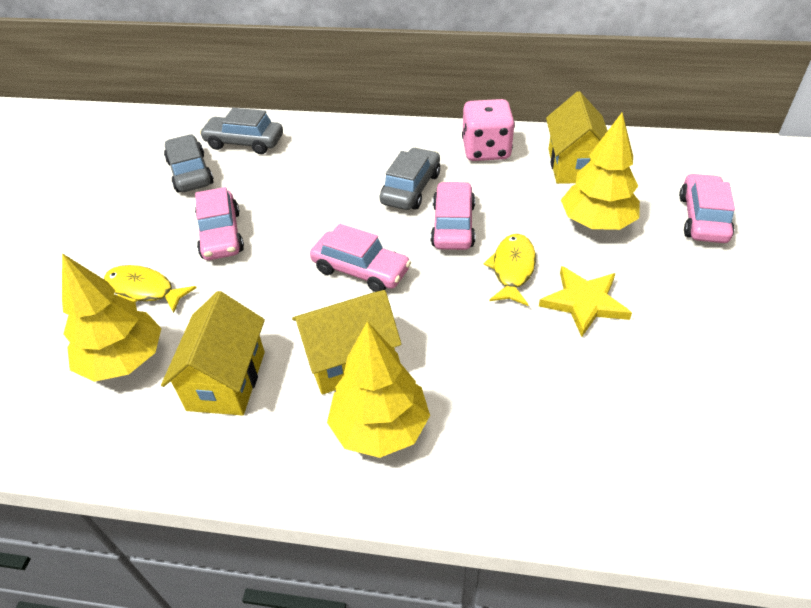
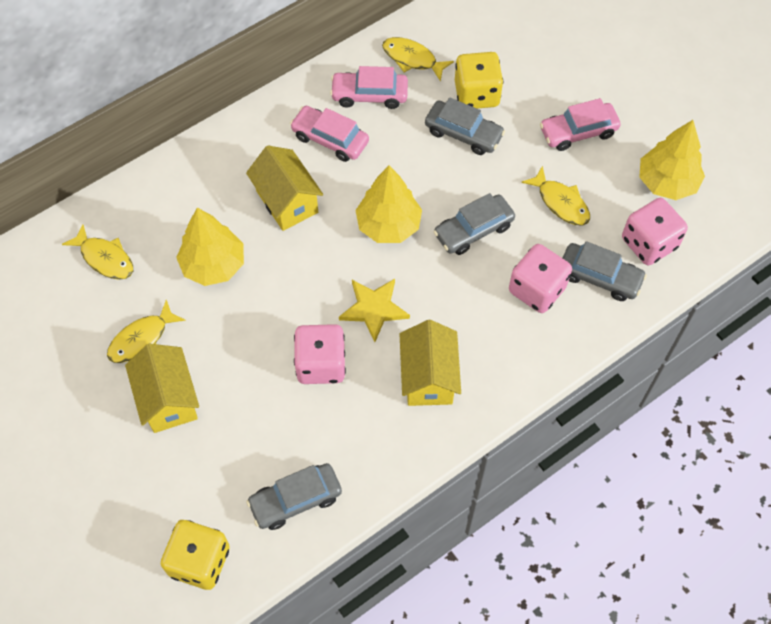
grey car: 3 -> 4
pink car: 4 -> 3
pink dice: 1 -> 3
yellow dice: 0 -> 2
yellow fish: 2 -> 4

